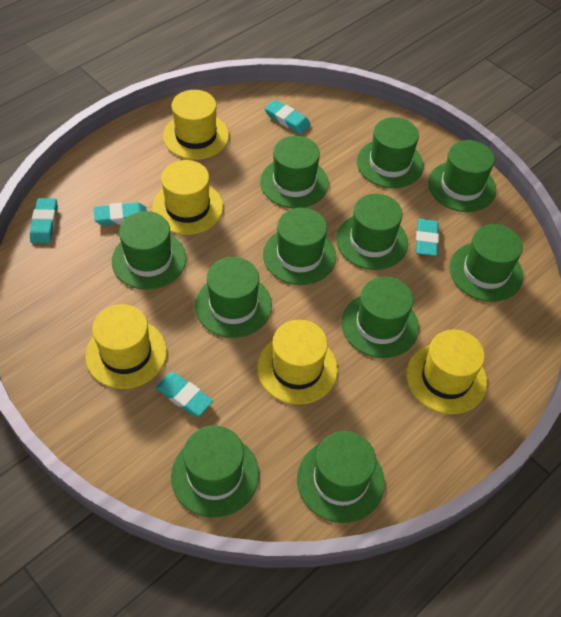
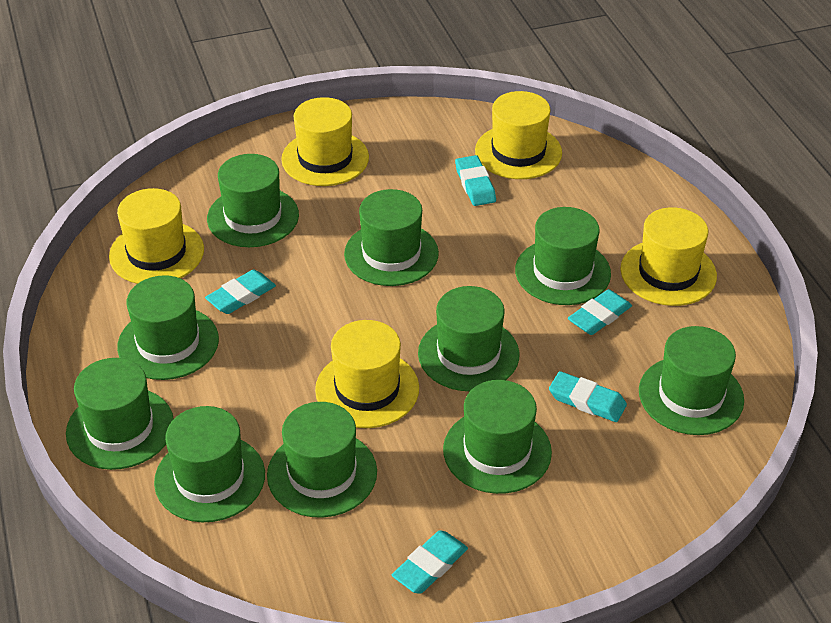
green hat: 11 -> 10

